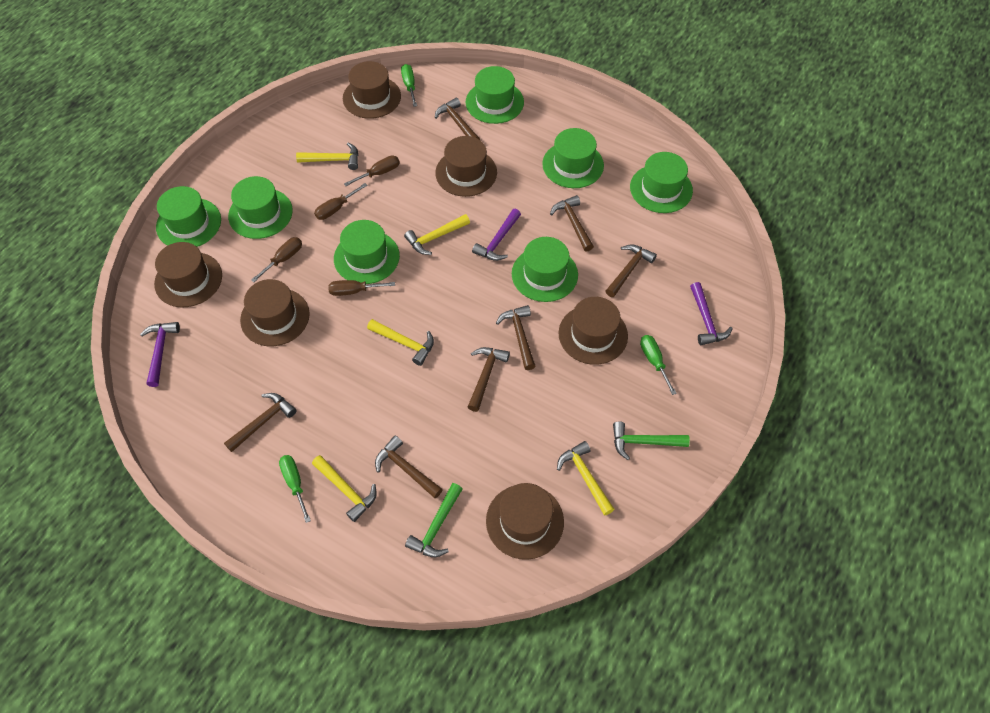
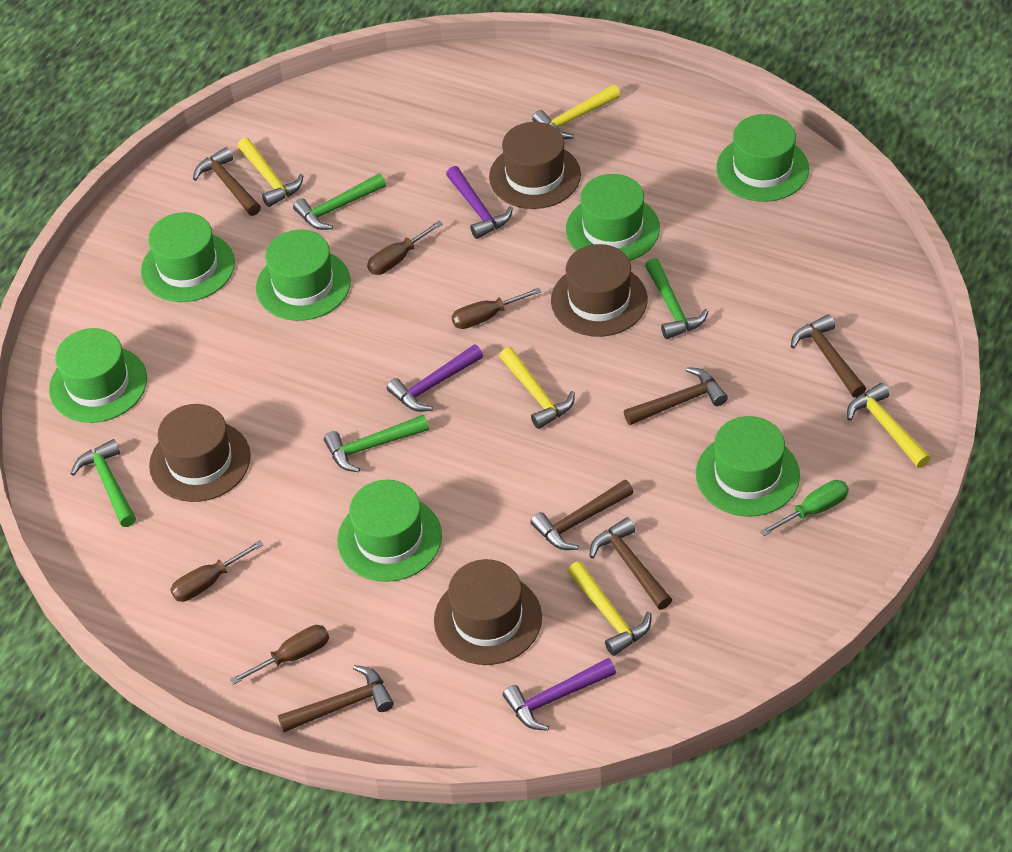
brown hammer: 7 -> 6
brown hat: 6 -> 4
green hammer: 2 -> 4
green screwdriver: 3 -> 1

